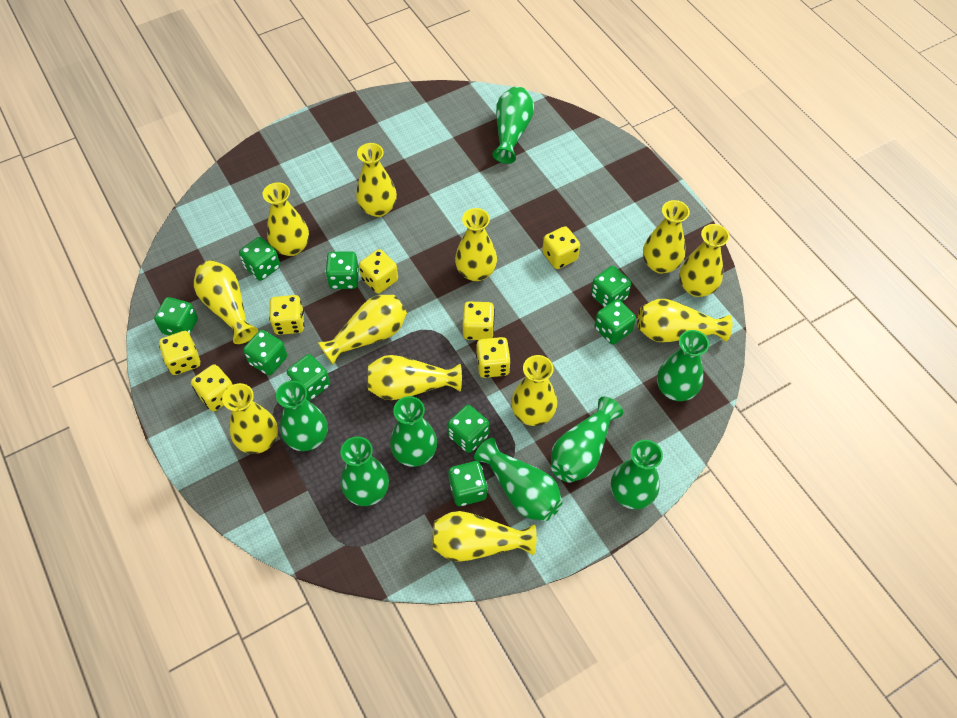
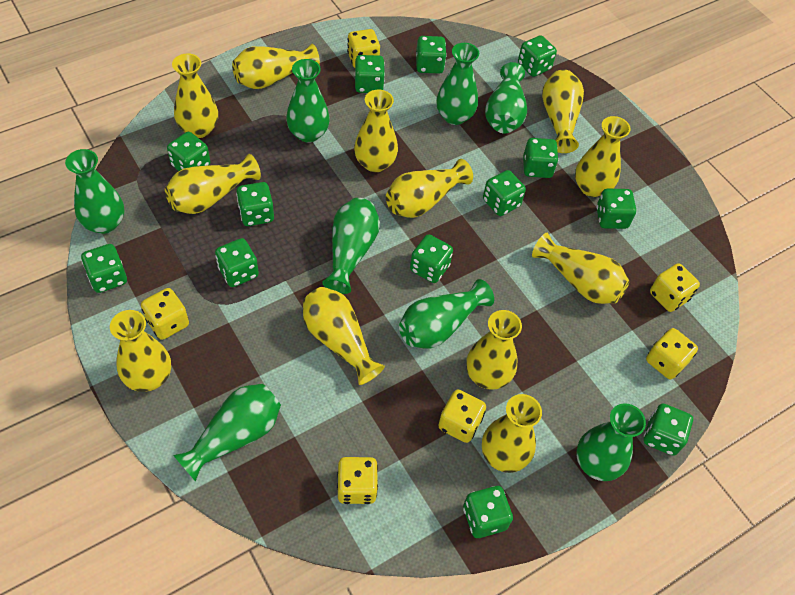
green dice: 9 -> 13
yellow dice: 7 -> 6

